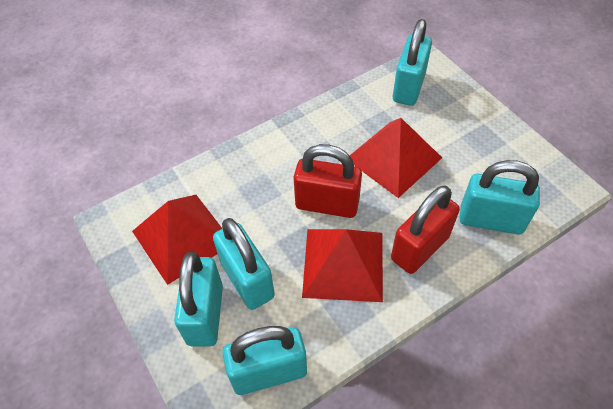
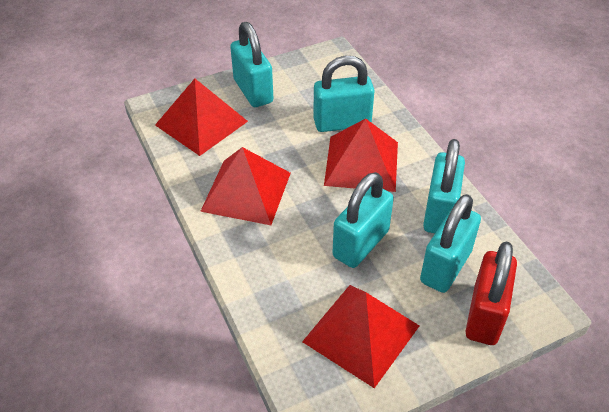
red padlock: 2 -> 1
red pyramid: 3 -> 4

